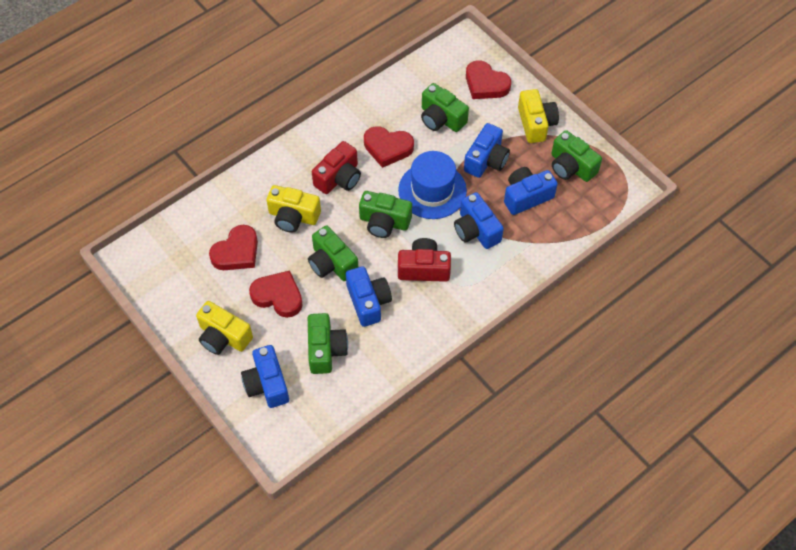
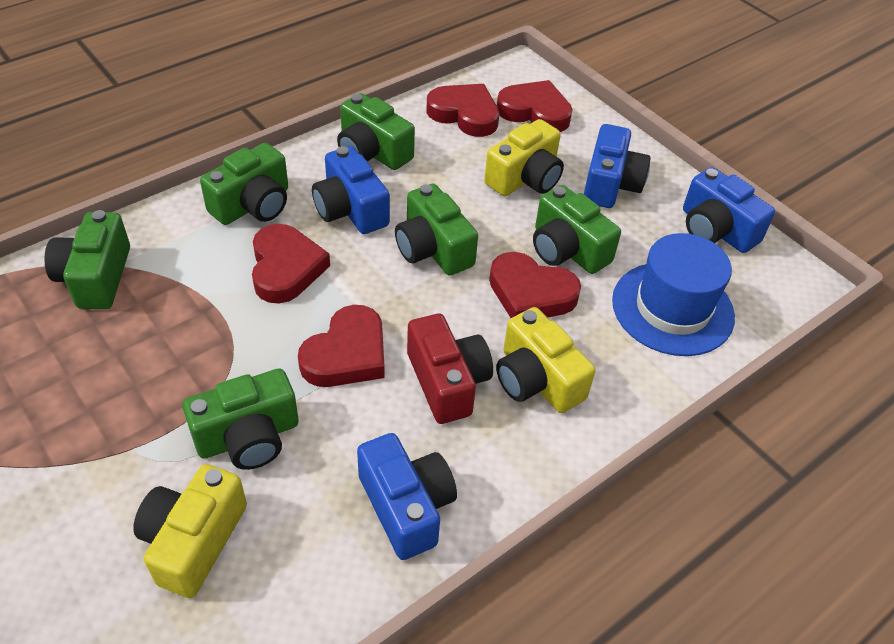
blue camera: 5 -> 4
green camera: 5 -> 6
red camera: 2 -> 1
red heart: 4 -> 5

